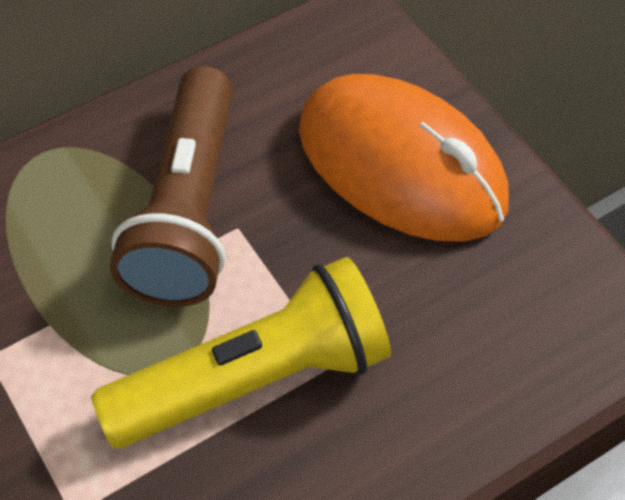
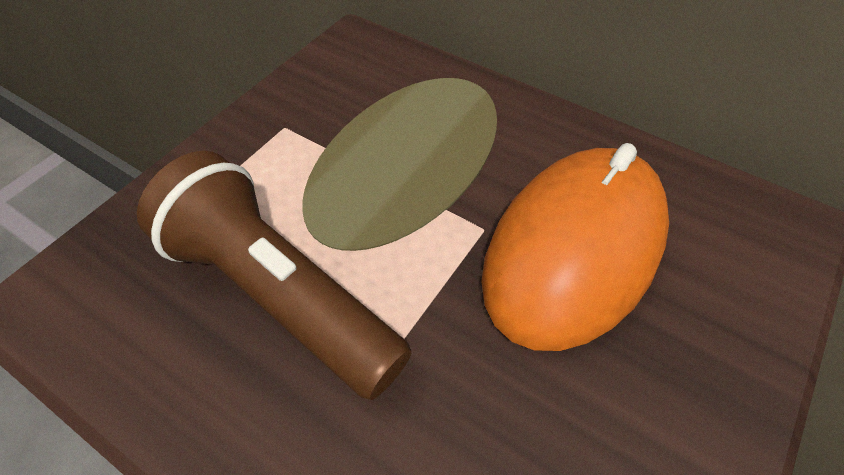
yellow flashlight: 1 -> 0

